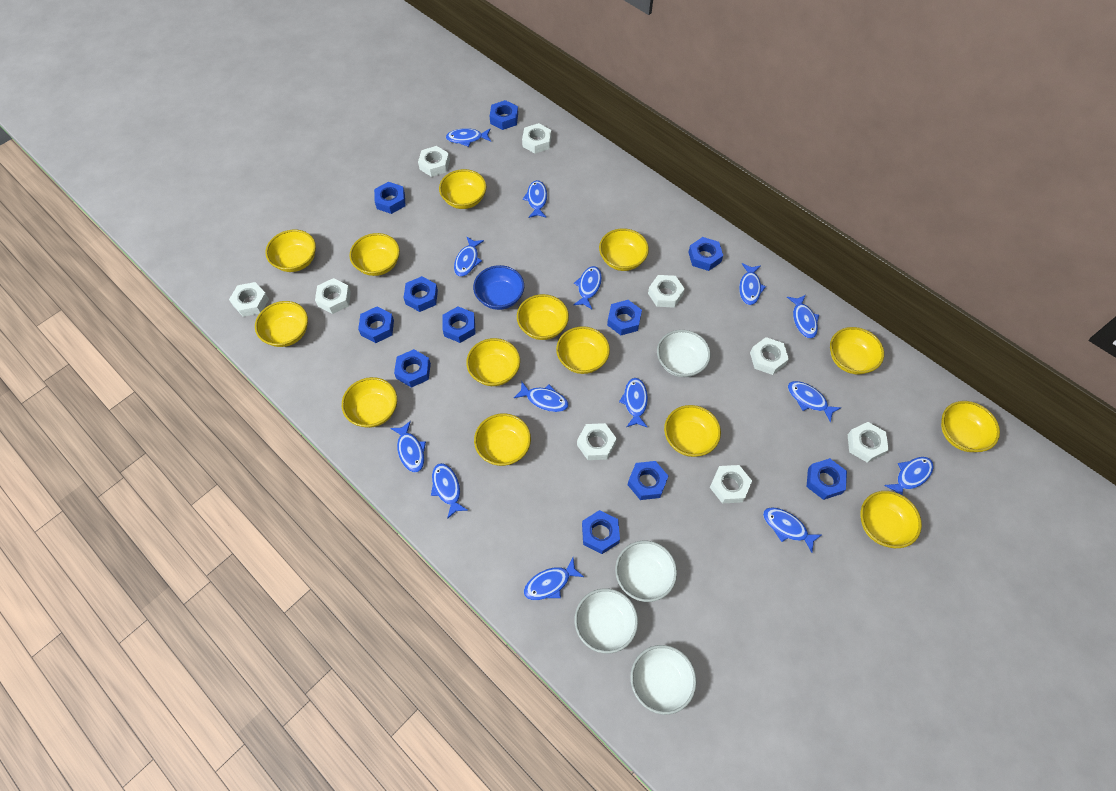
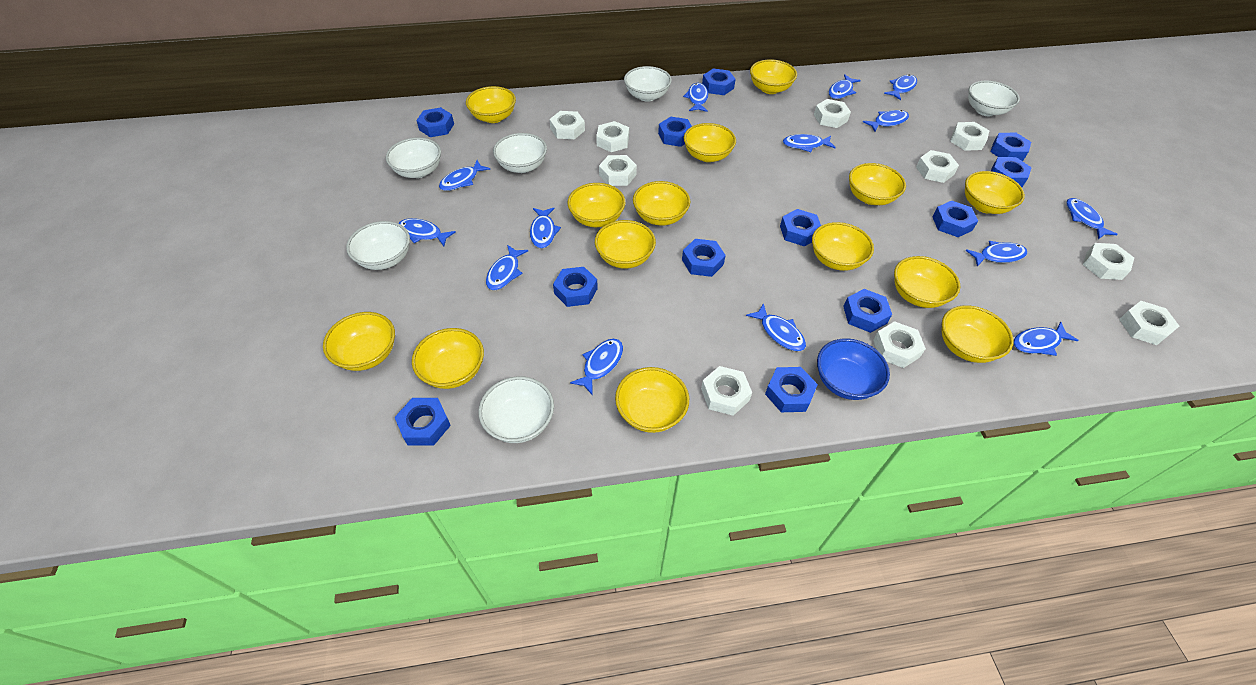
blue nut: 11 -> 12
white bowl: 4 -> 6
white nut: 9 -> 10

